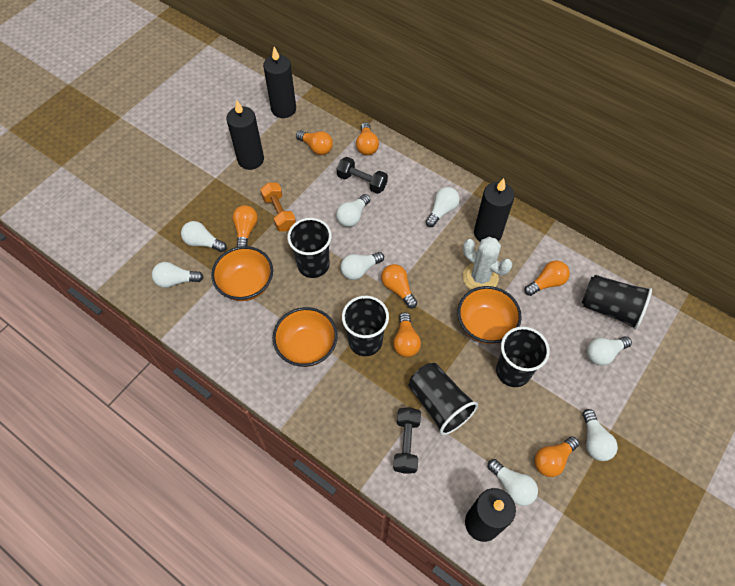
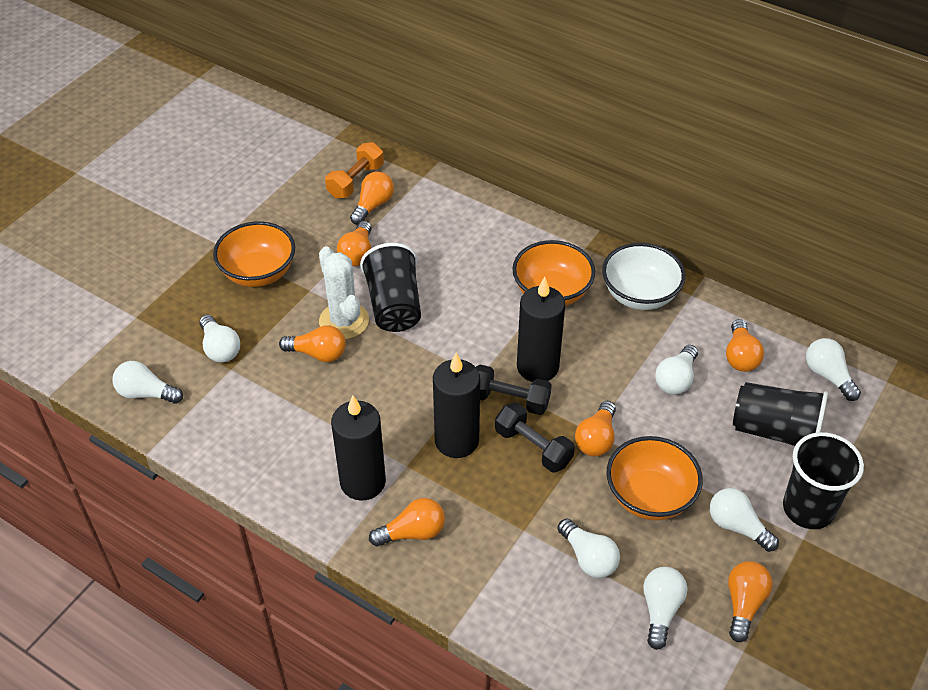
black candle: 4 -> 3
black cup: 5 -> 3
white bowl: 0 -> 1
white light bulb: 8 -> 7

